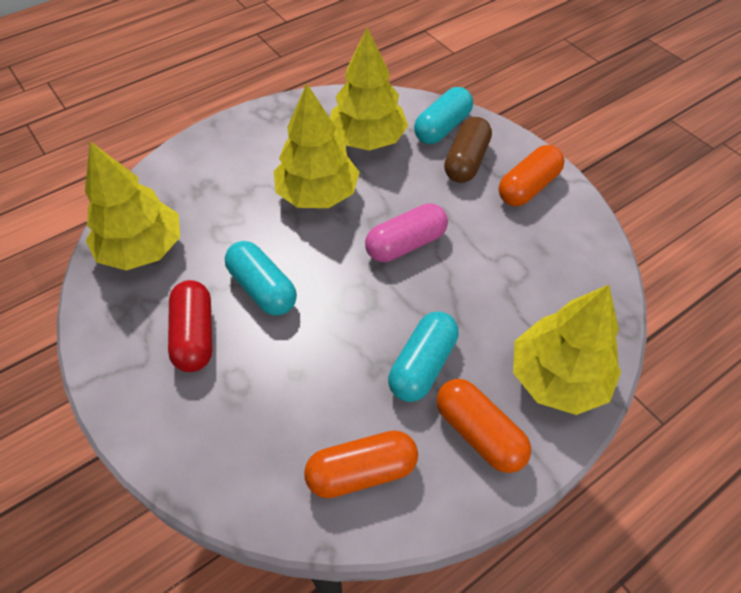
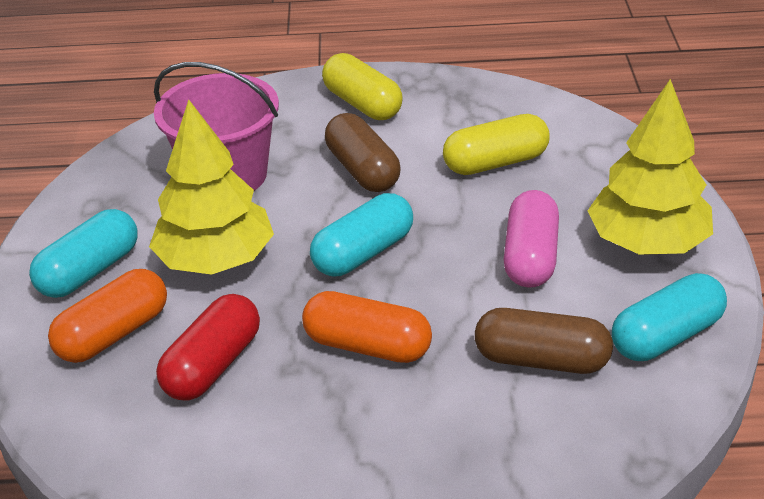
brown capsule: 1 -> 2
orange capsule: 3 -> 2
pink bucket: 0 -> 1
yellow capsule: 0 -> 2
yellow tree: 4 -> 2

